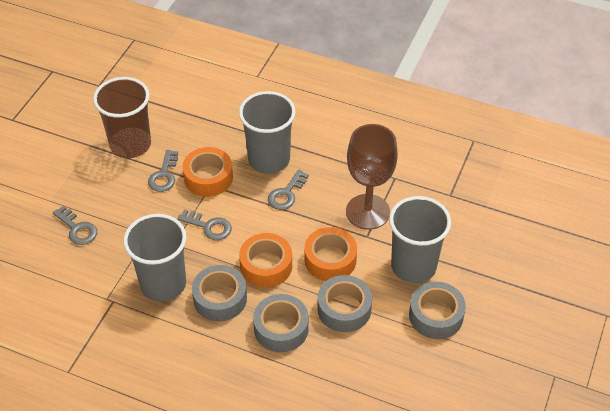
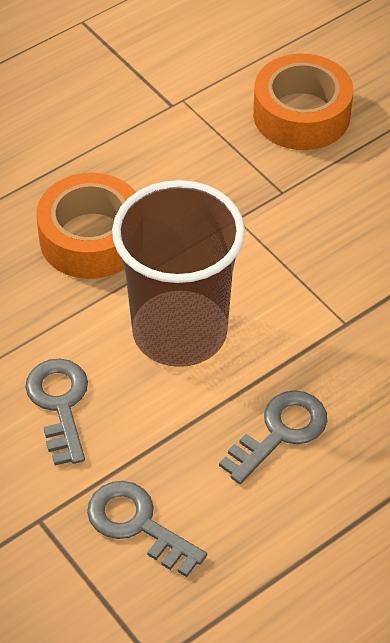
brown goblet: 1 -> 0
grey cup: 3 -> 0
grey key: 4 -> 3
grey tape: 4 -> 0
orange tape: 3 -> 2

